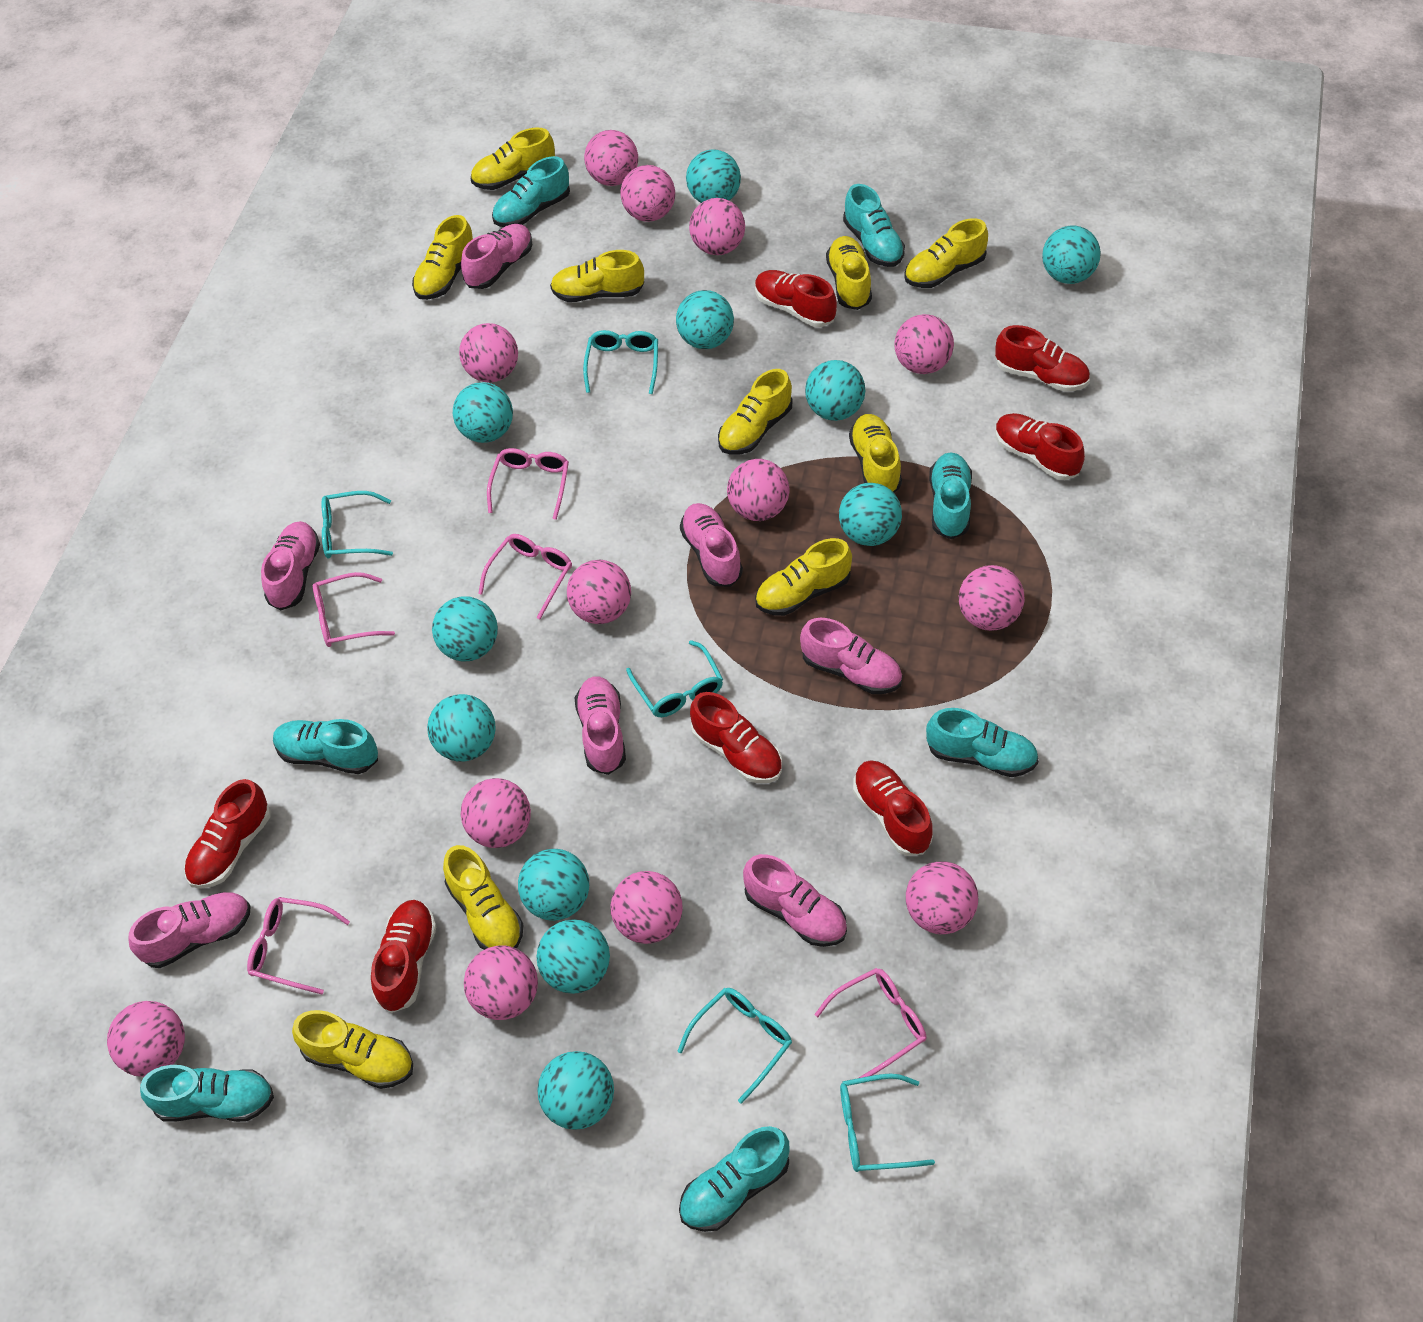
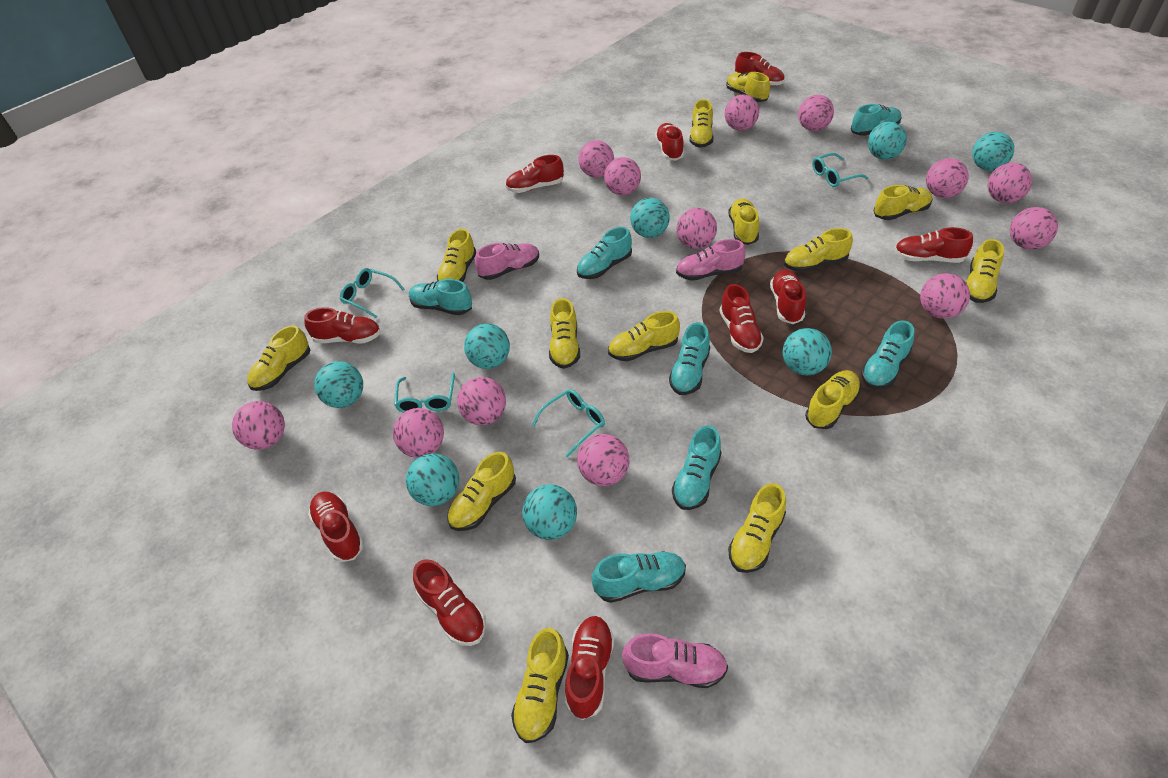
pink glasses: 5 -> 0
pink shoe: 7 -> 3
red shoe: 7 -> 10
turquoise ball: 11 -> 8
turquoise glasses: 5 -> 4
yellow shoe: 10 -> 14

